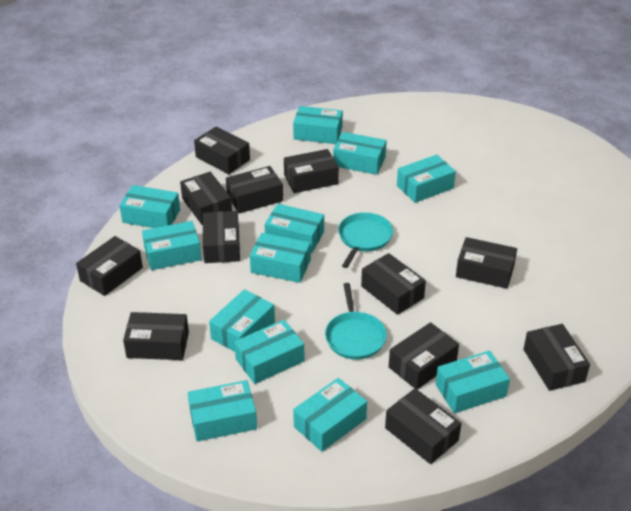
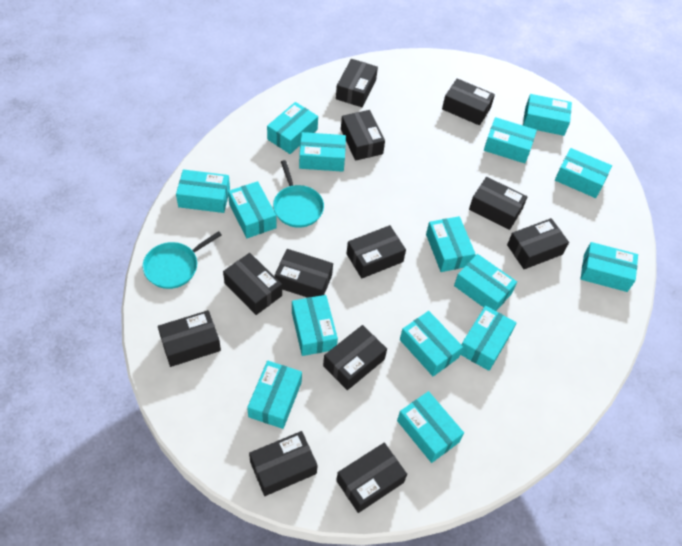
turquoise box: 12 -> 15

